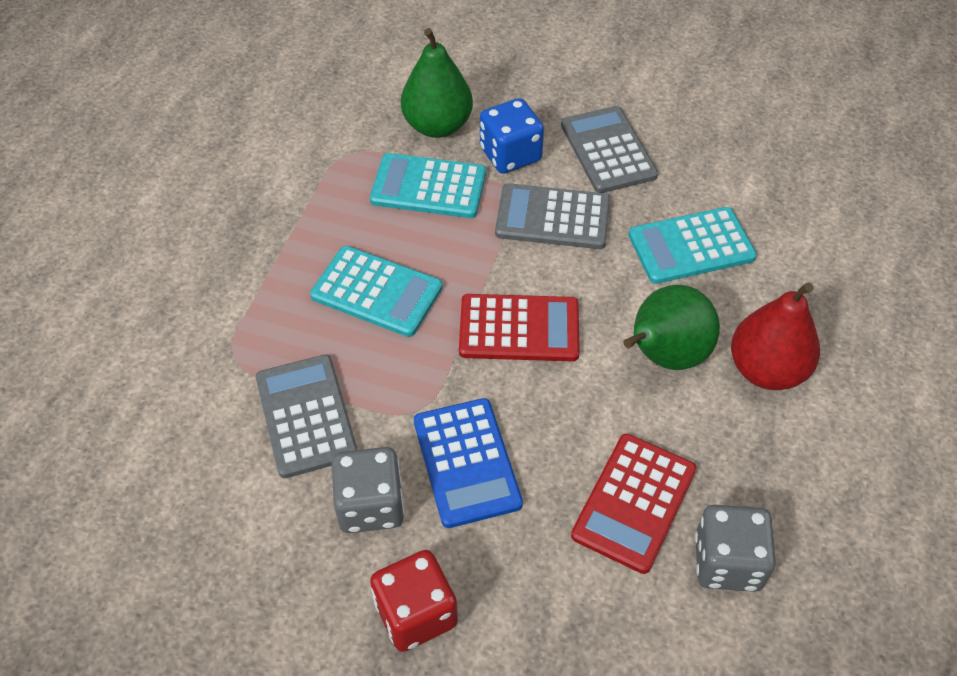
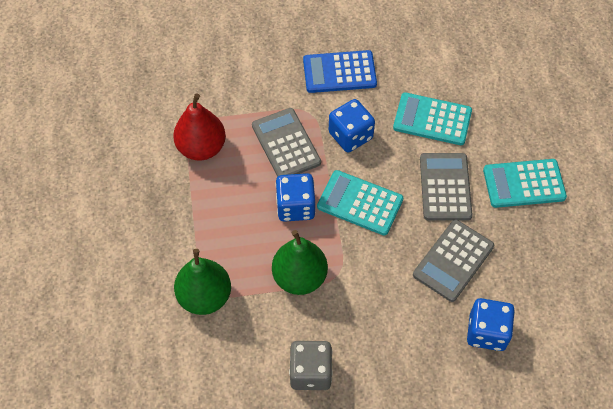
blue dice: 1 -> 3
grey dice: 2 -> 1
red calculator: 2 -> 0
red dice: 1 -> 0

